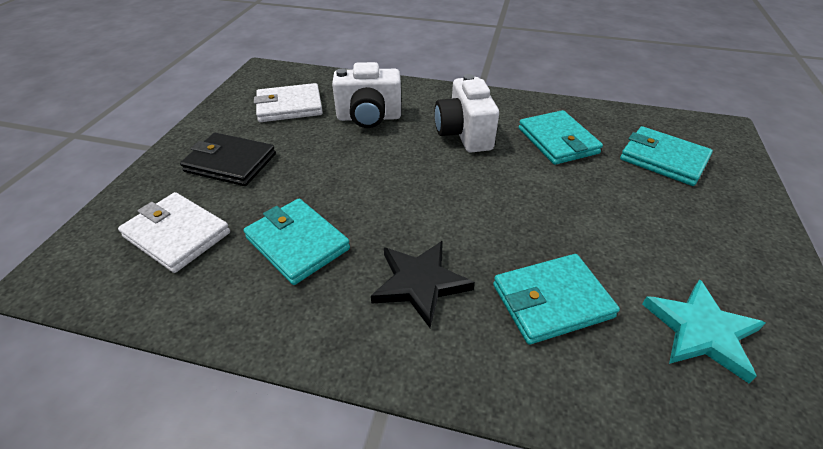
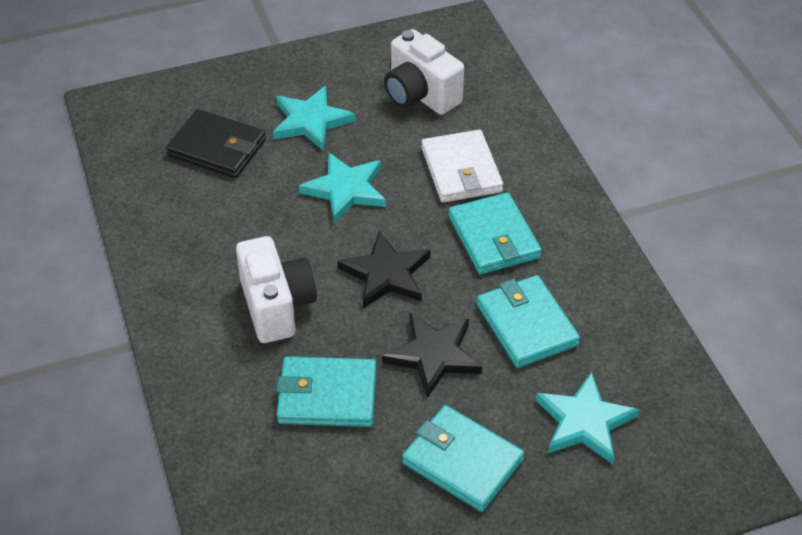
black star: 1 -> 2
turquoise star: 1 -> 3
white wallet: 2 -> 1

